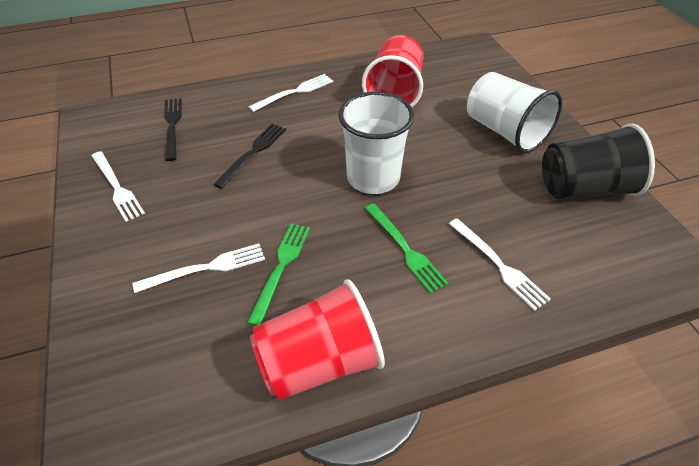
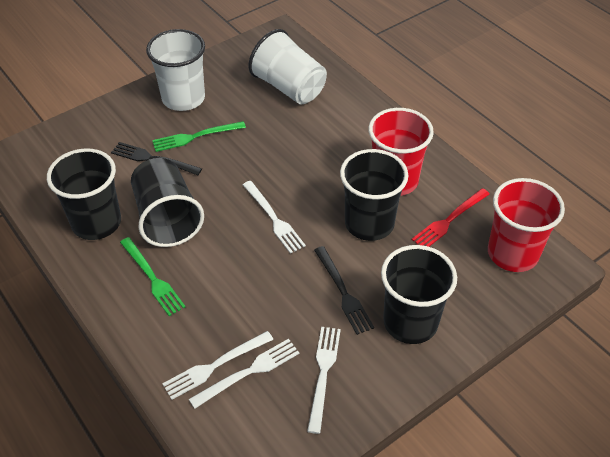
black cup: 1 -> 4
red fork: 0 -> 1

